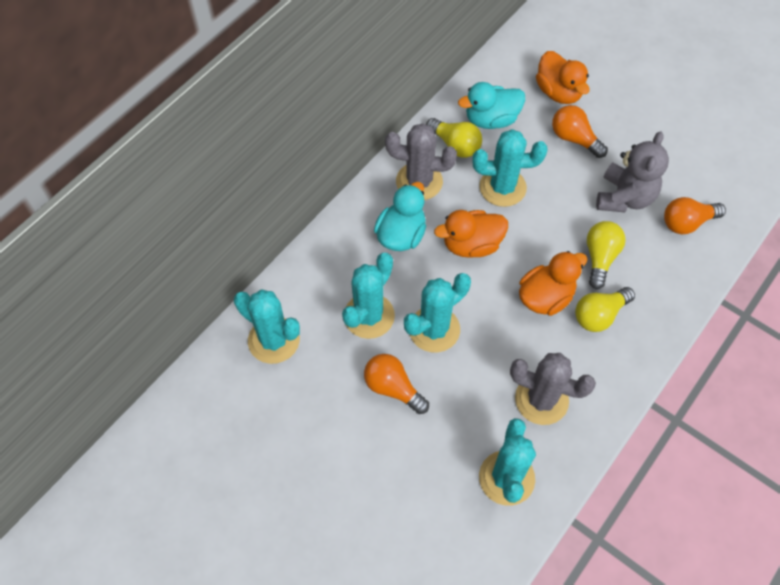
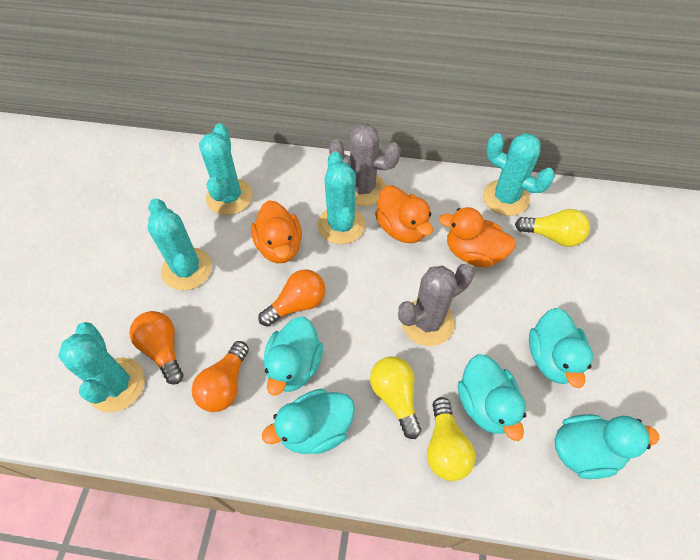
grey teddy bear: 1 -> 0
turquoise duck: 2 -> 5

